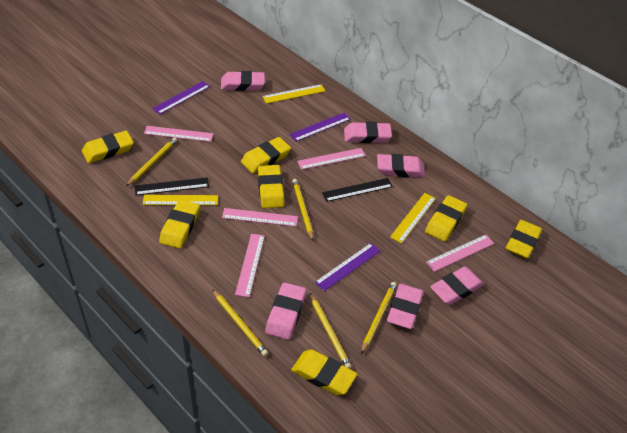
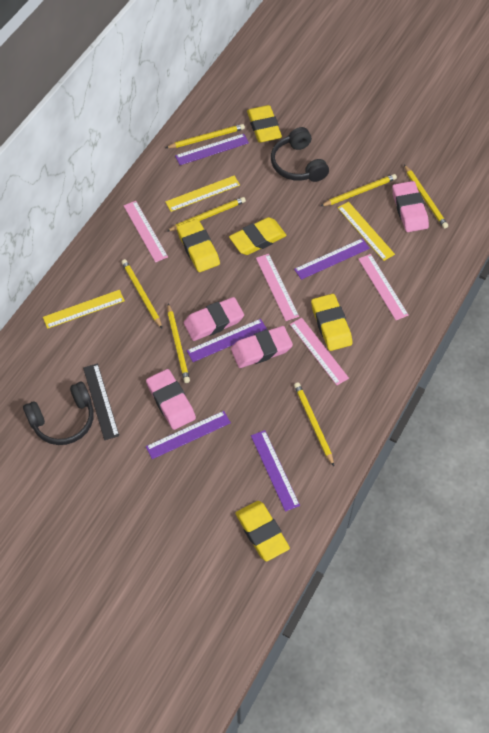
black headphones: 0 -> 2
black ruler: 2 -> 1
pink eraser: 6 -> 4
pink ruler: 5 -> 4
purple ruler: 3 -> 5
yellow eraser: 7 -> 5
yellow pencil: 5 -> 7

